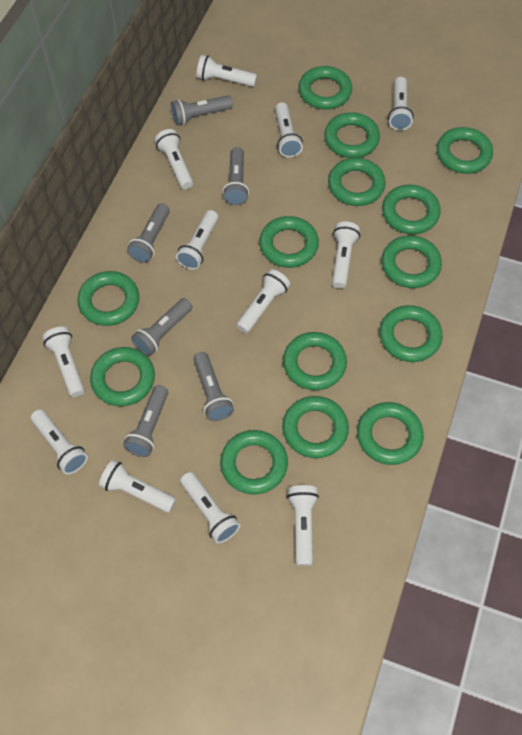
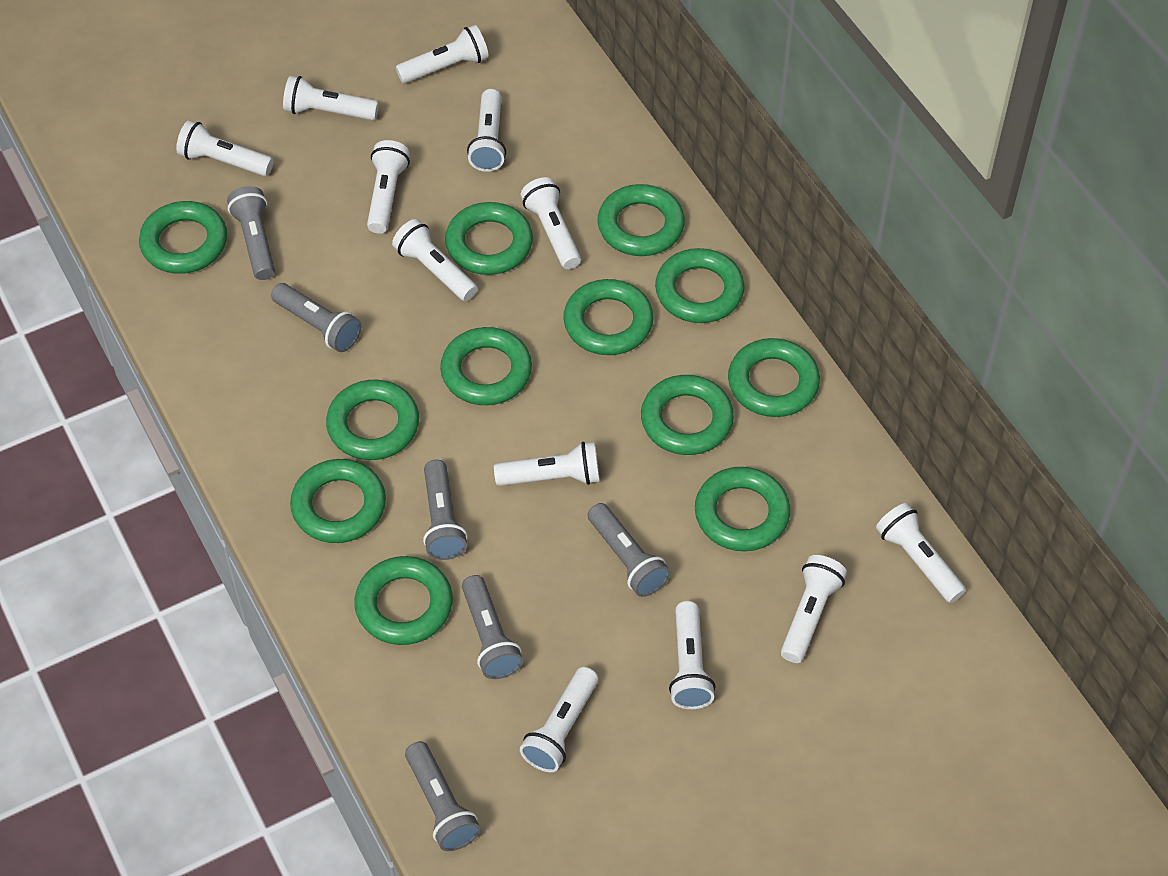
green ring: 14 -> 12

